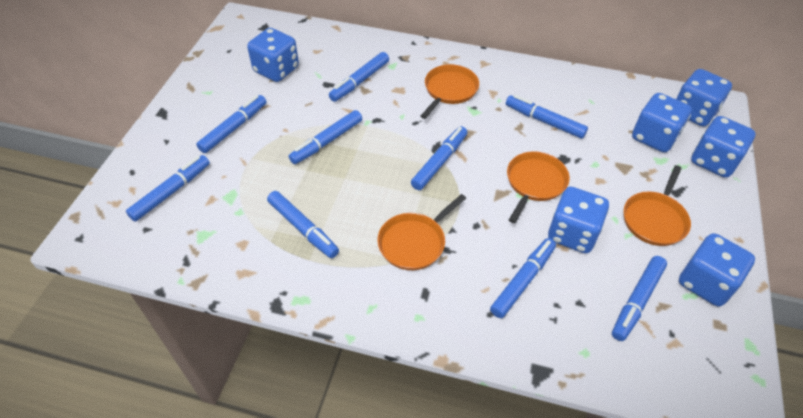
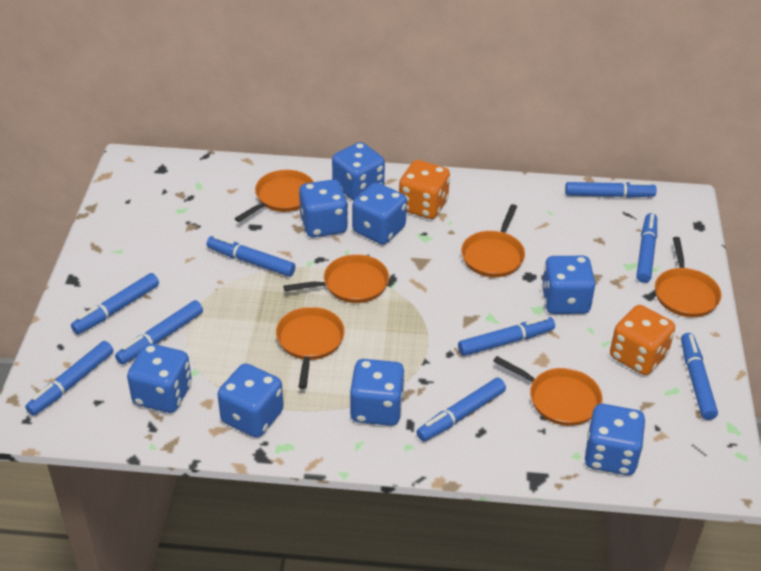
blue dice: 6 -> 8
orange dice: 0 -> 2
orange pan: 4 -> 6

